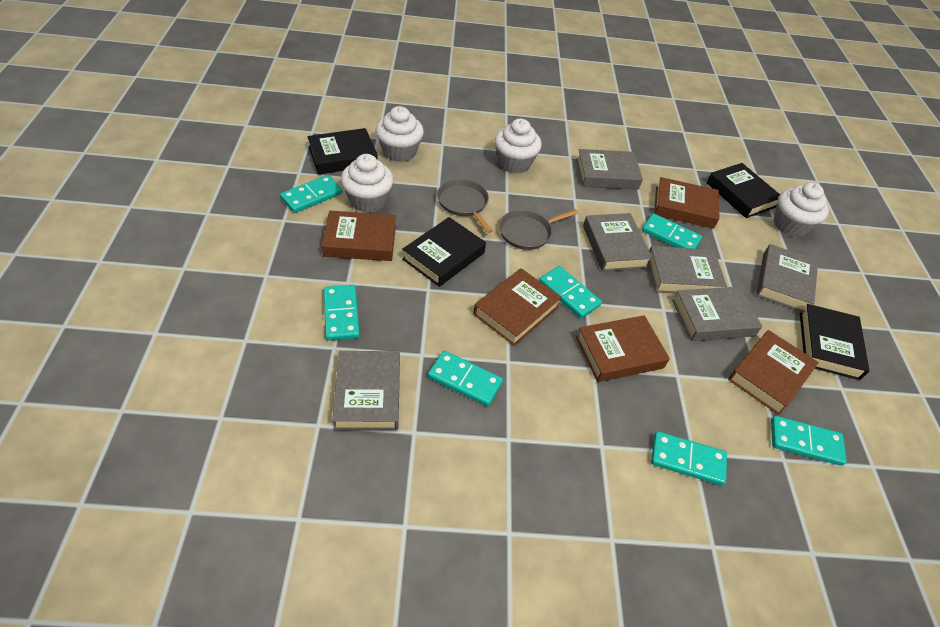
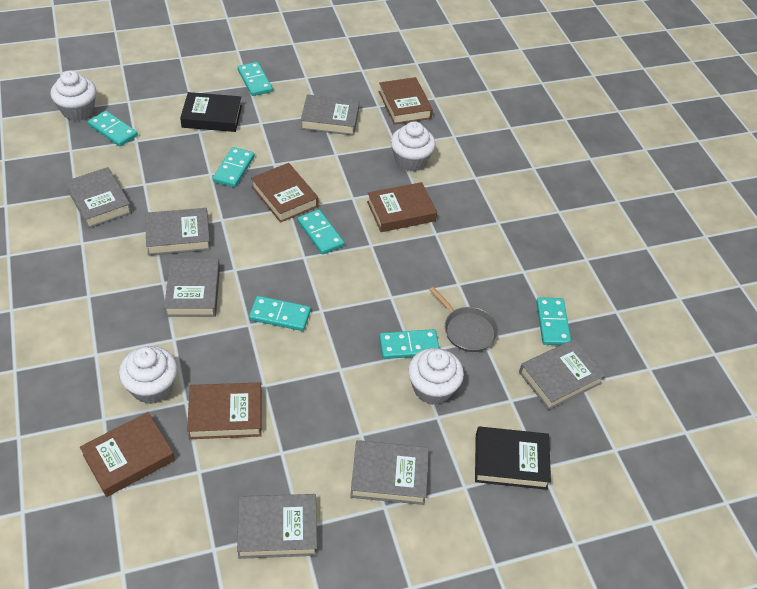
black book: 4 -> 2
grey book: 6 -> 7
grey pan: 2 -> 1

